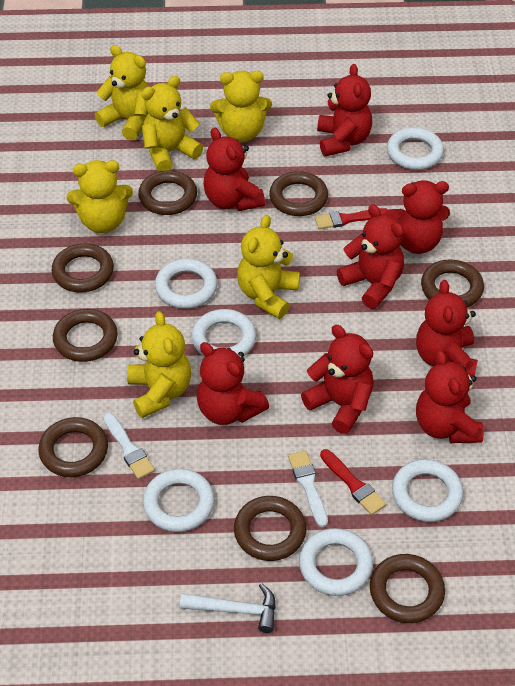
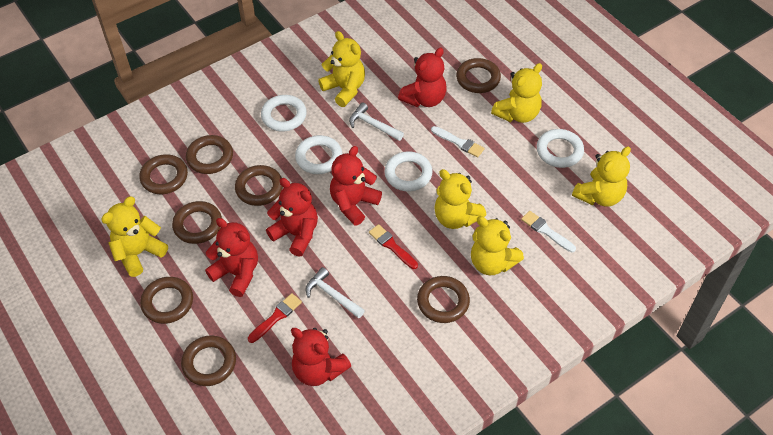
red teddy bear: 8 -> 5
white hammer: 1 -> 2
white ring: 6 -> 4

